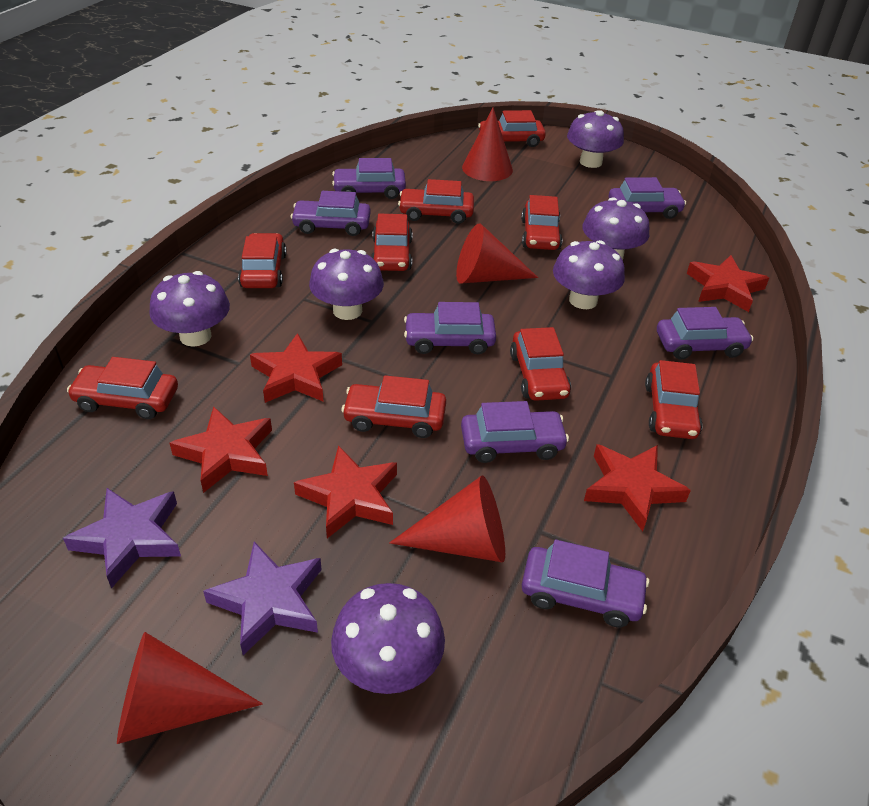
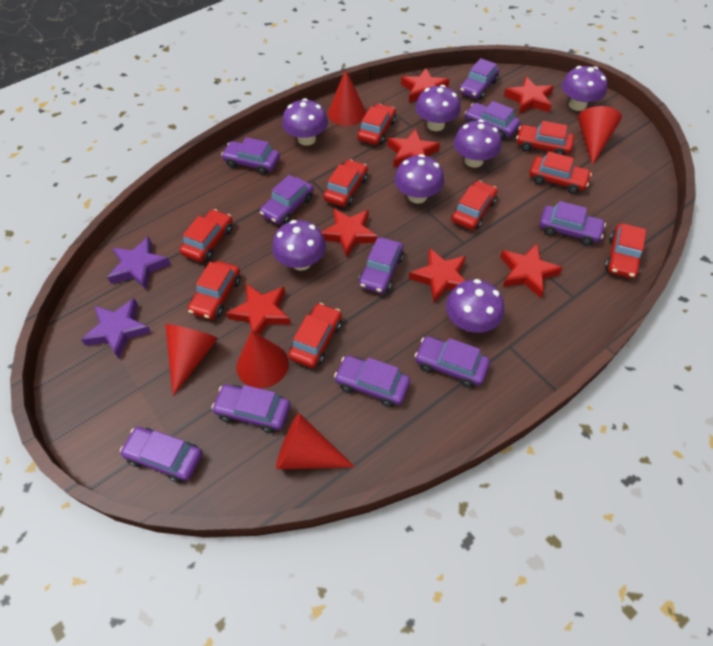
purple car: 7 -> 10
purple mushroom: 6 -> 7
red cone: 4 -> 5
red star: 5 -> 7

